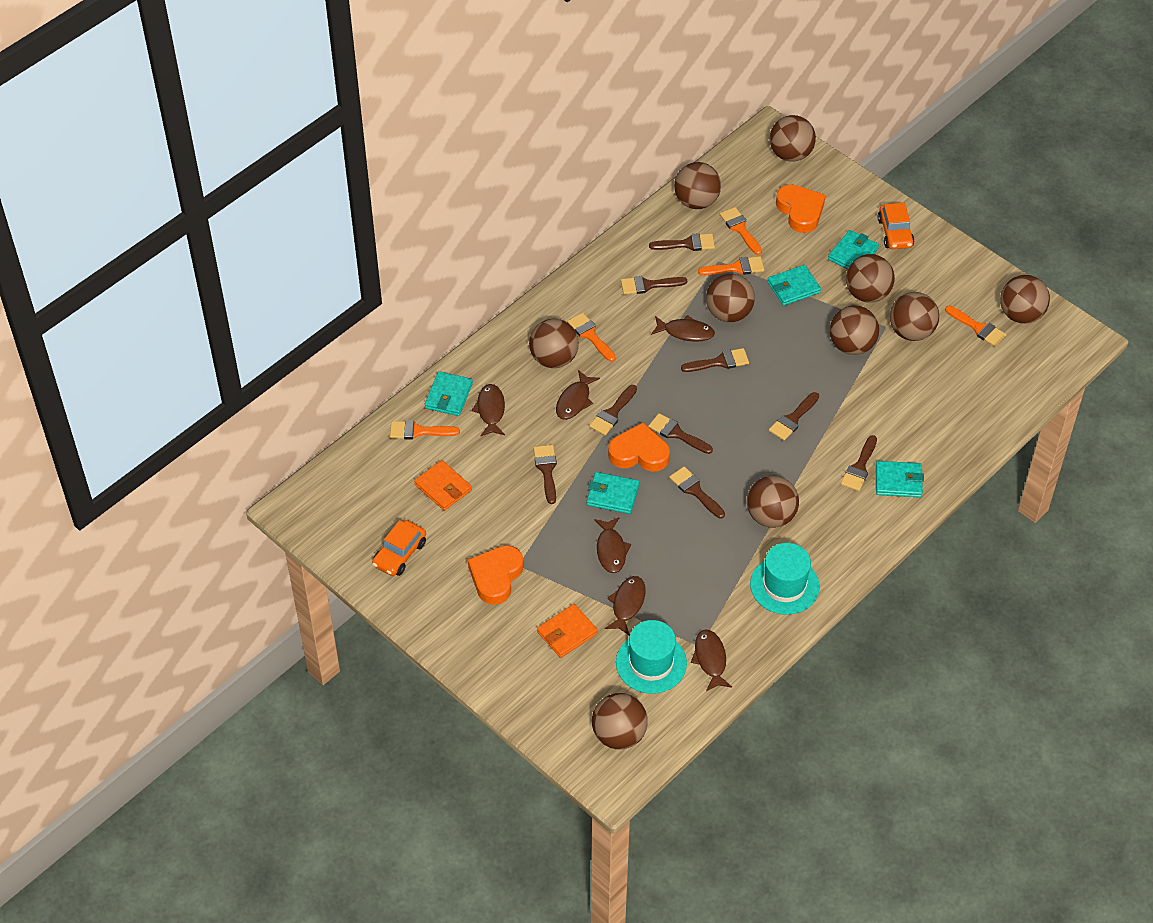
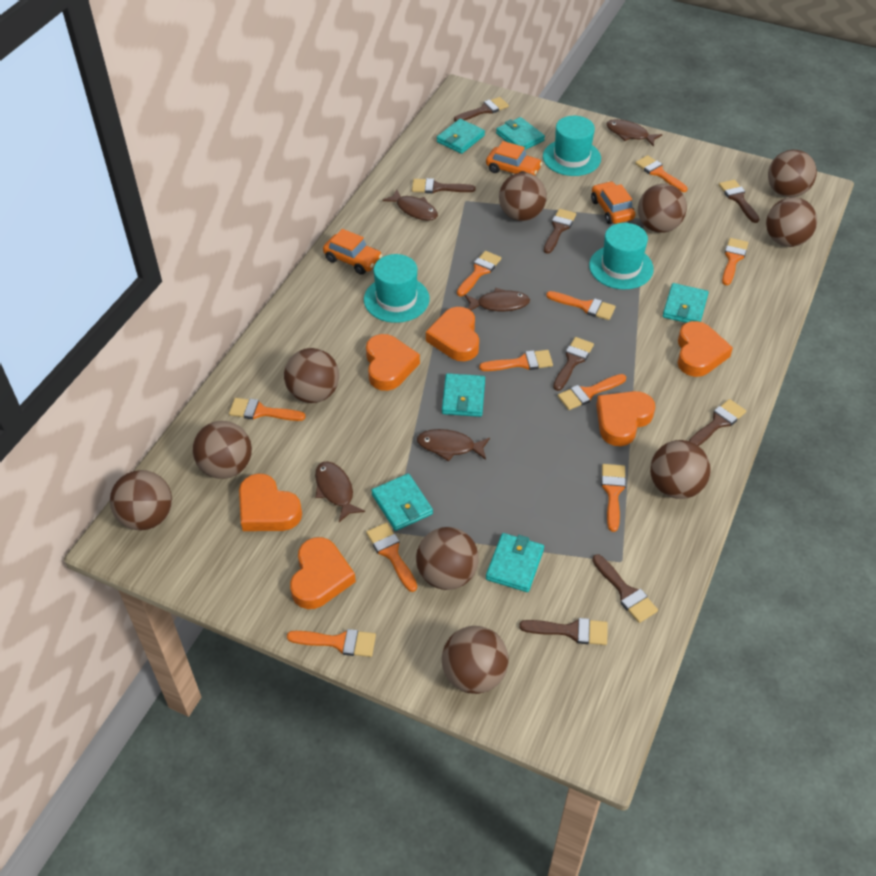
brown brush: 9 -> 8
brown fish: 6 -> 5
orange brush: 5 -> 10
orange car: 2 -> 3
orange heart: 3 -> 6
orange wallet: 2 -> 0
turquoise hat: 2 -> 3
turquoise wallet: 5 -> 6

